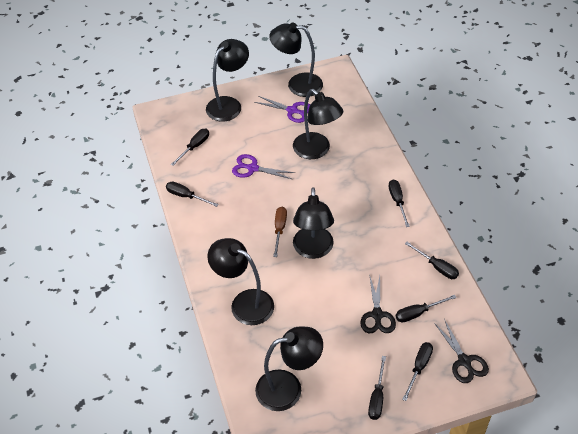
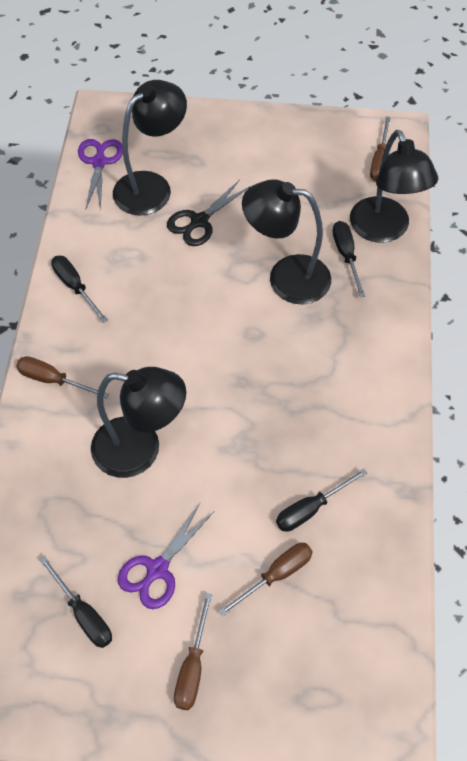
black lamp: 6 -> 4
black scissors: 2 -> 1
black screwdriver: 7 -> 4
brown screwdriver: 1 -> 4

